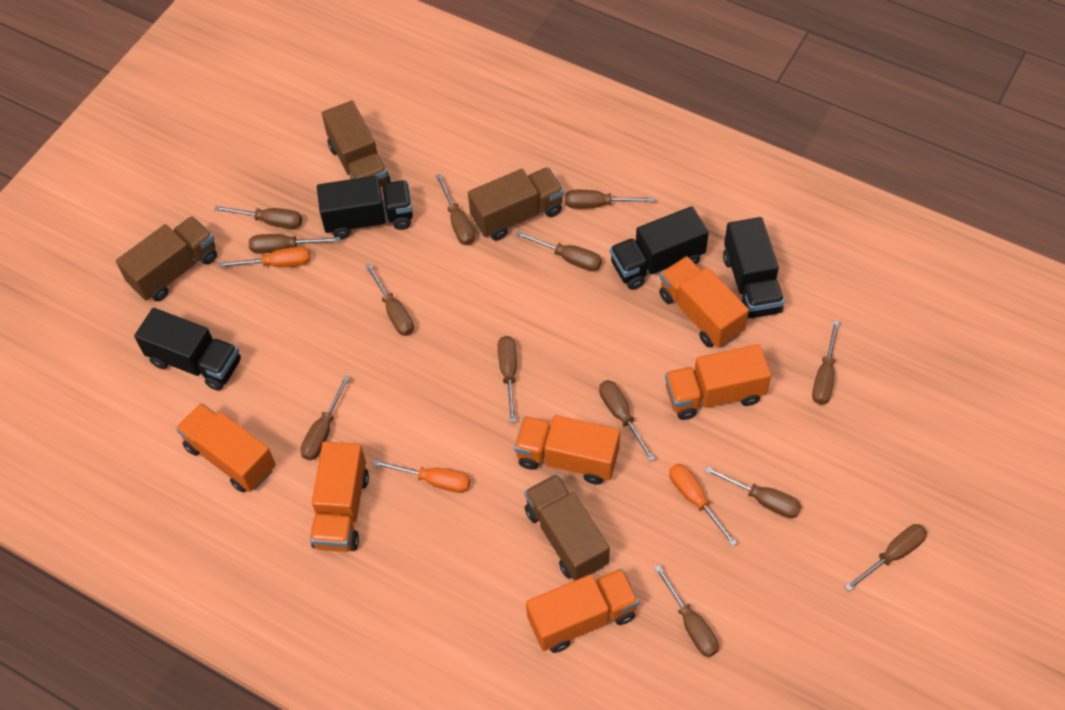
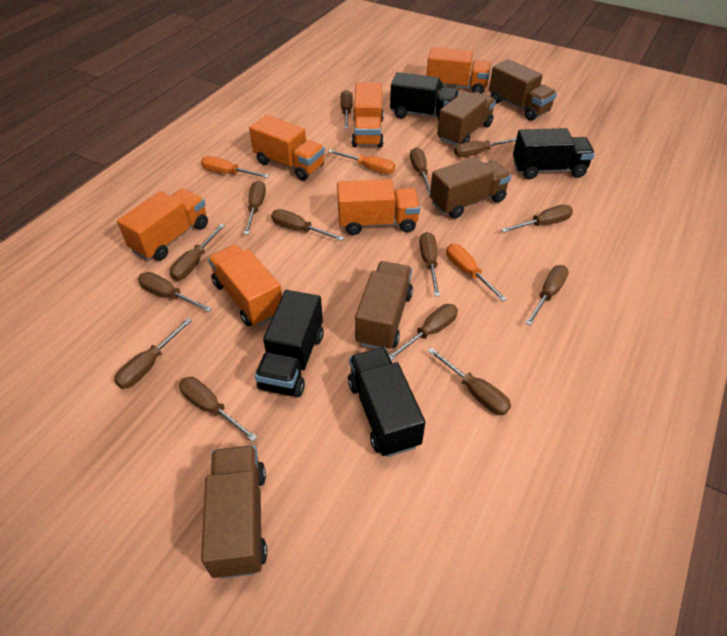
brown screwdriver: 13 -> 14
brown truck: 4 -> 5

